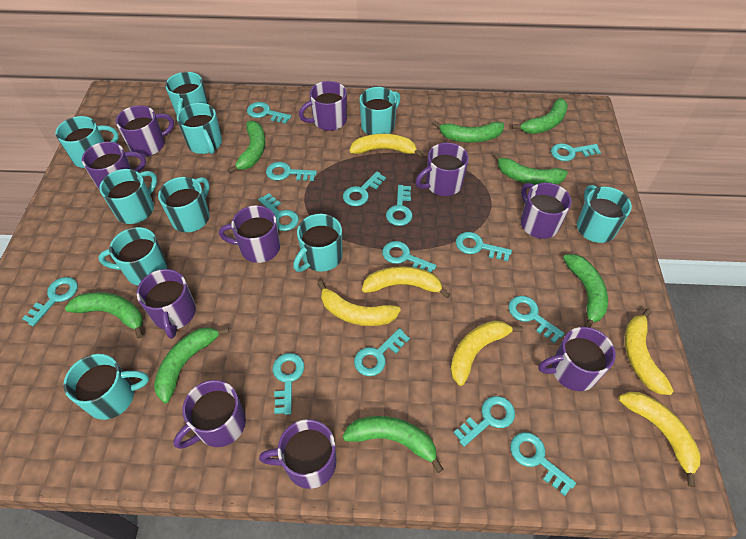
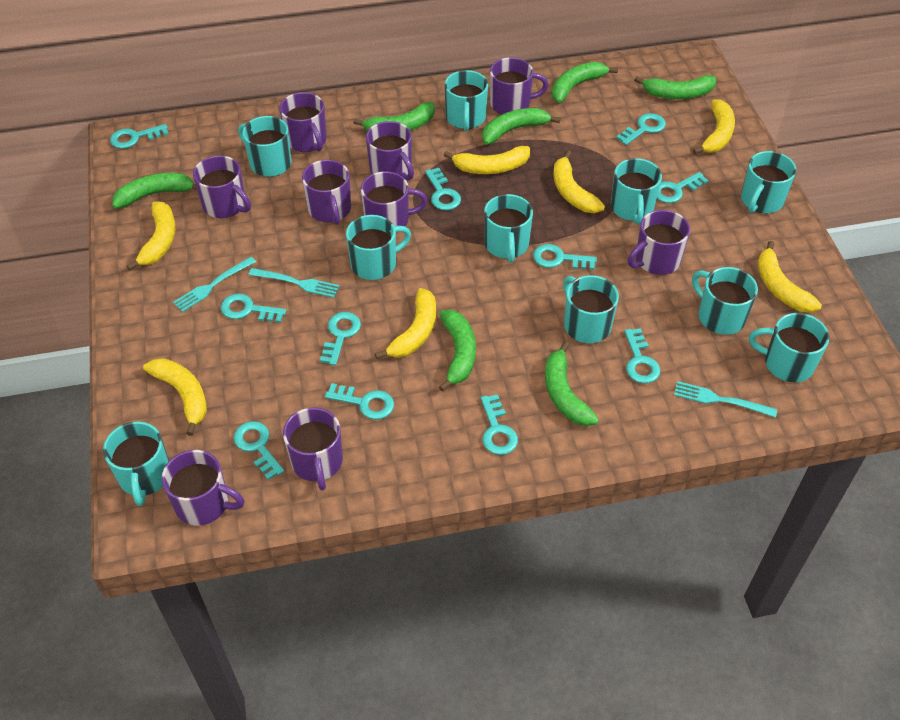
green banana: 8 -> 7
purple mug: 10 -> 9
turquoise fork: 0 -> 3
turquoise key: 14 -> 11
yellow banana: 6 -> 7

